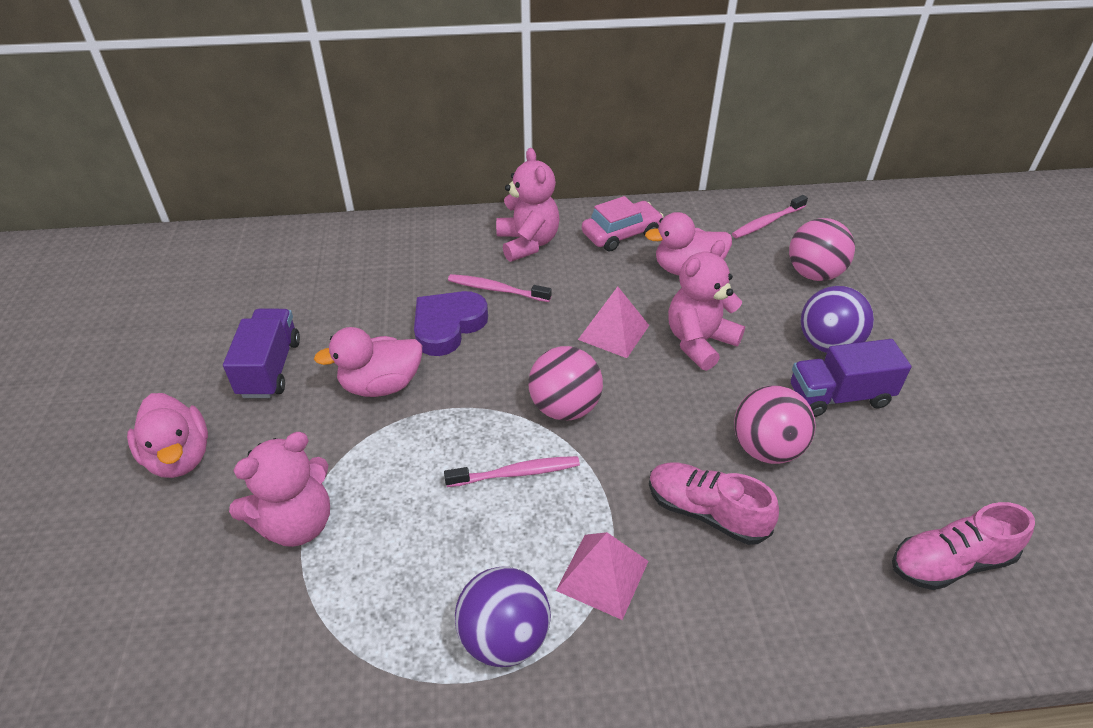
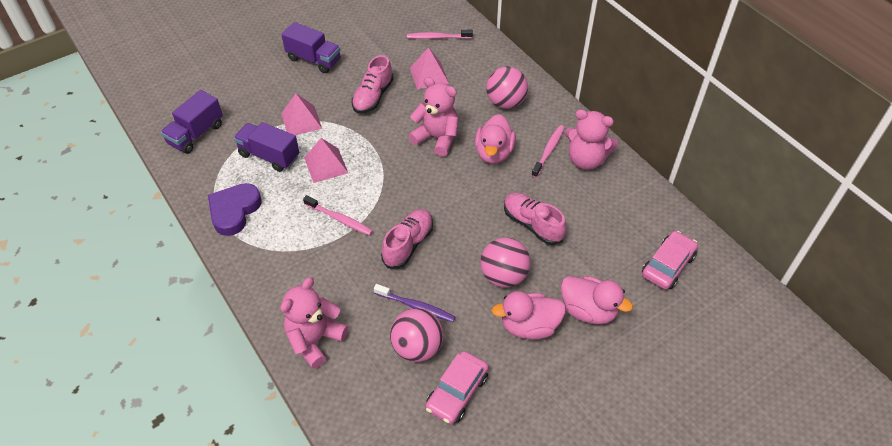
pink car: 1 -> 2
pink pyramid: 2 -> 3
pink shoe: 2 -> 3
purple ball: 2 -> 0
purple toothbrush: 0 -> 1
purple truck: 2 -> 3

